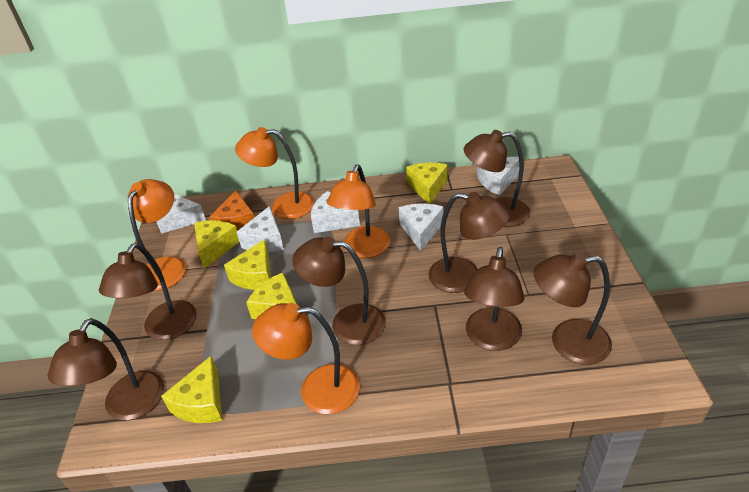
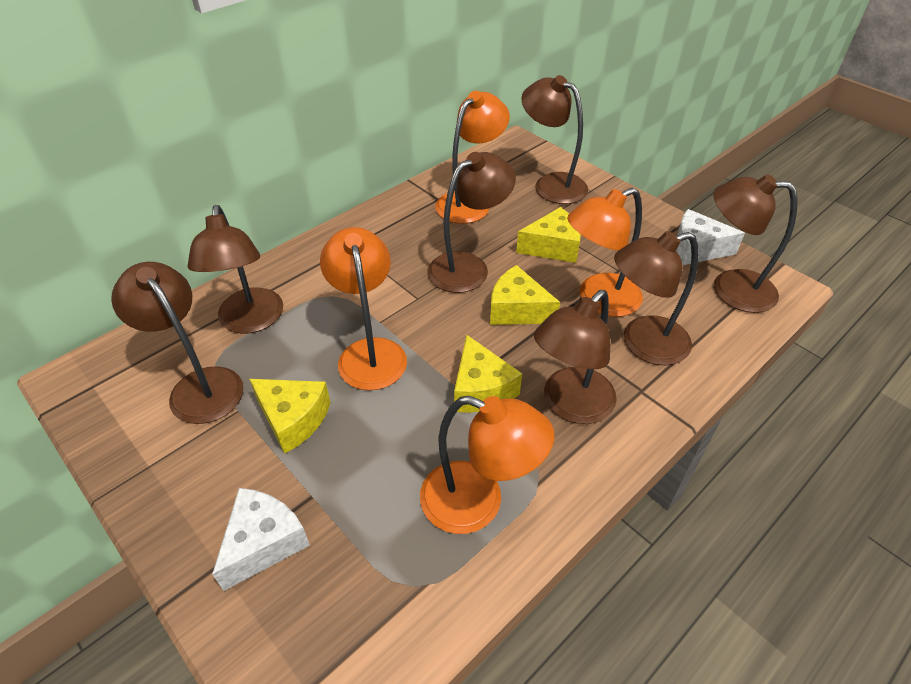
orange cheese: 1 -> 0
white cheese: 5 -> 2
yellow cheese: 5 -> 4

